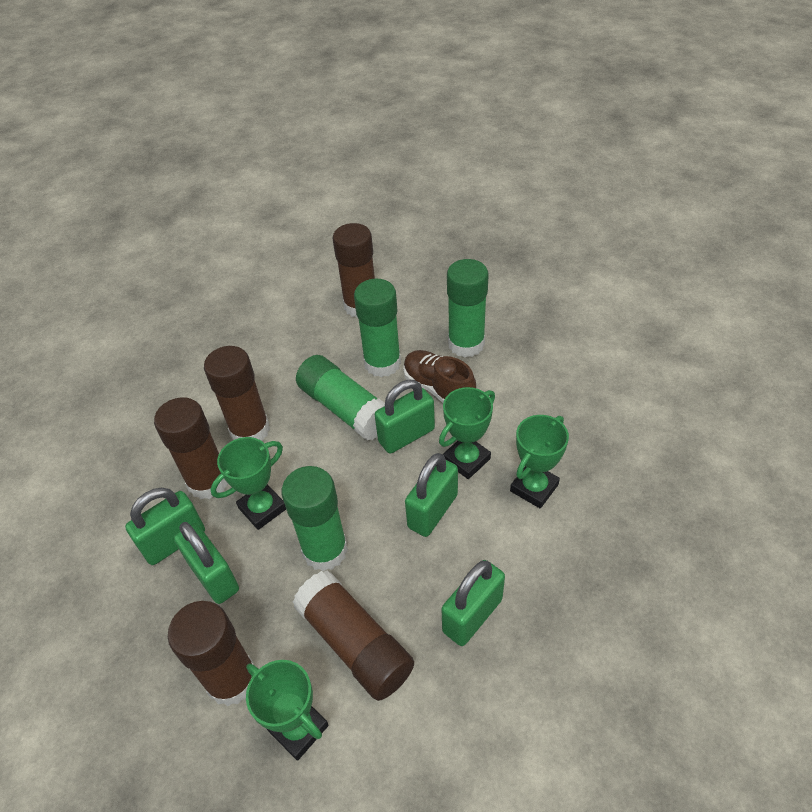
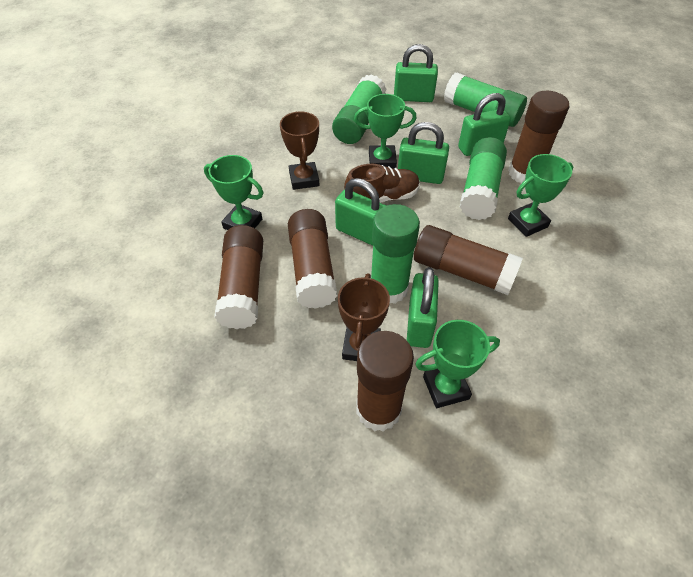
brown trophy: 0 -> 2

